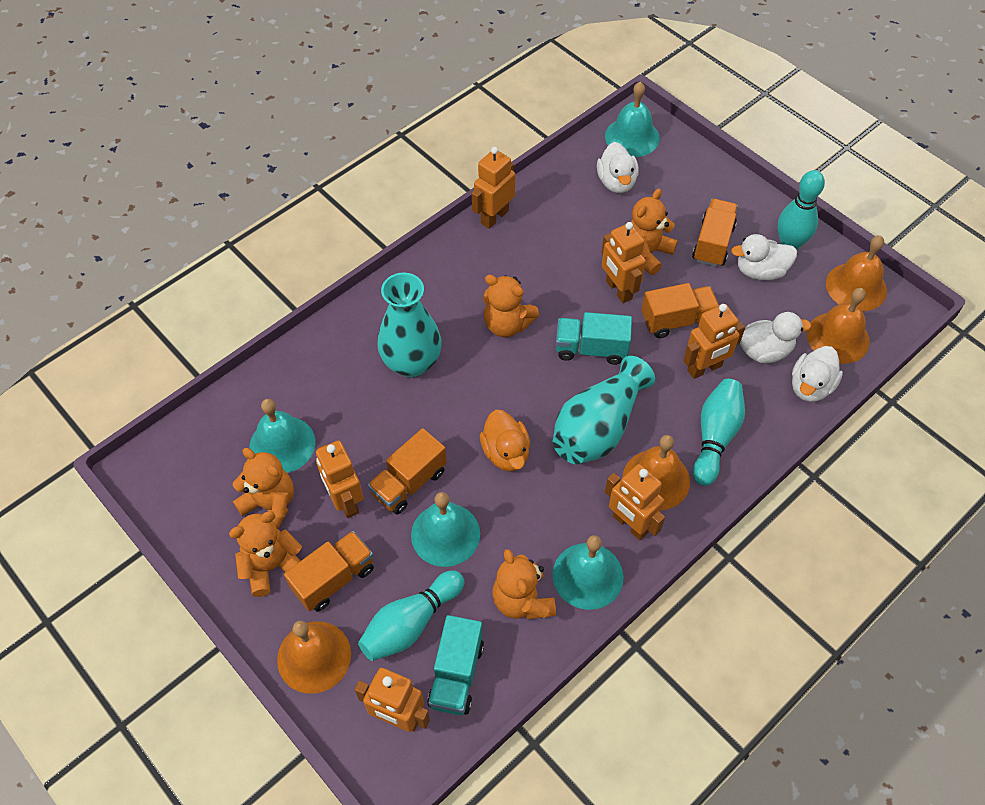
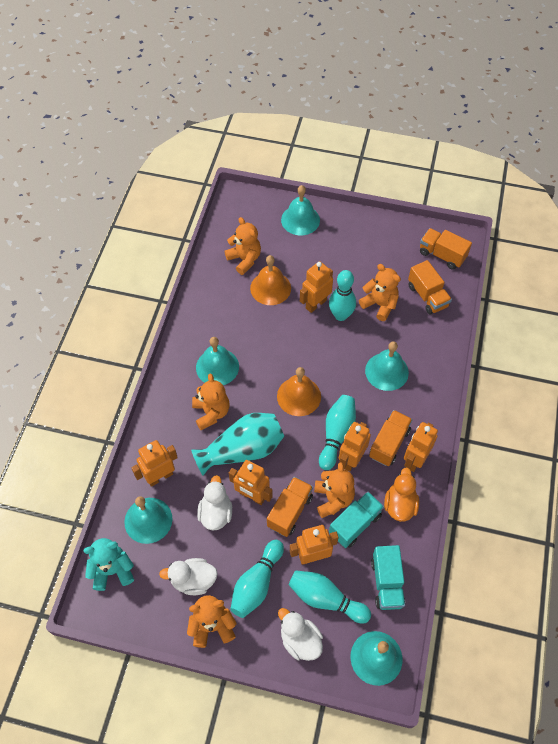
orange bell: 4 -> 2
turquoise bell: 4 -> 5
turquoise bowling pin: 3 -> 4
turquoise teddy bear: 0 -> 1
turquoise vase: 2 -> 1
white duck: 4 -> 3

